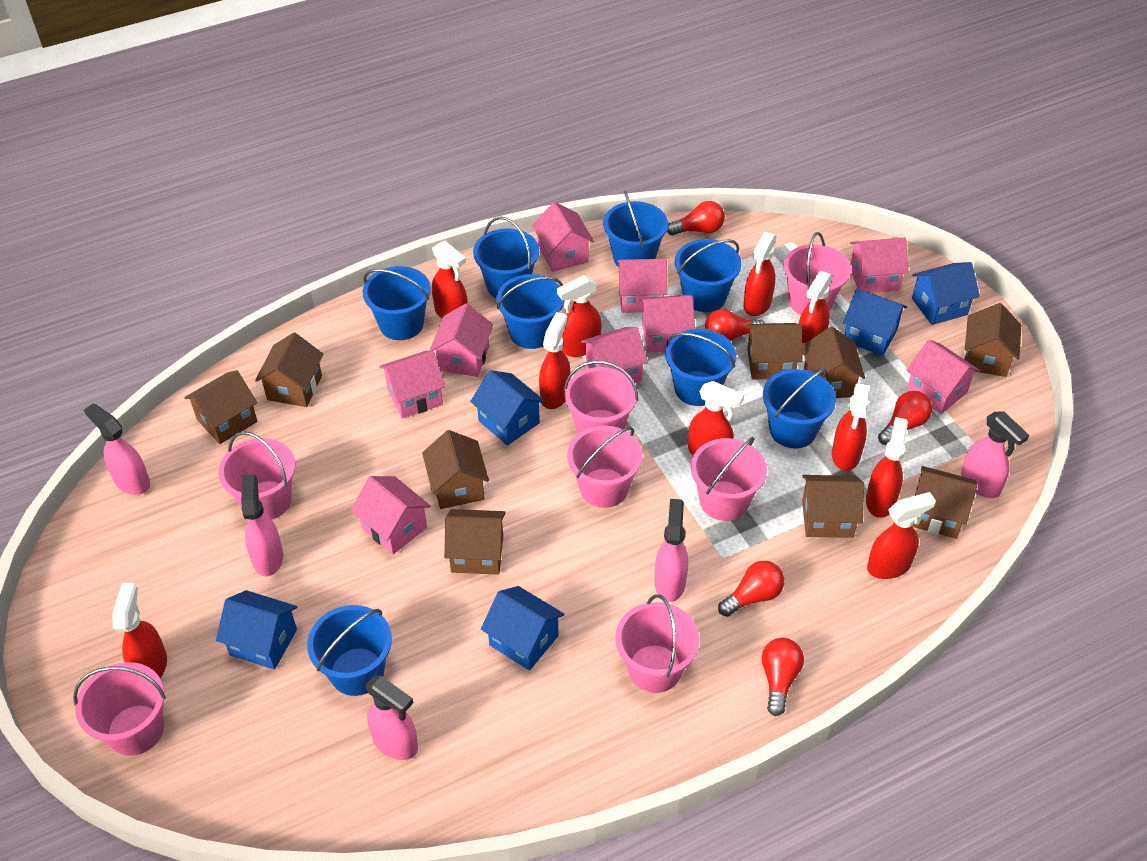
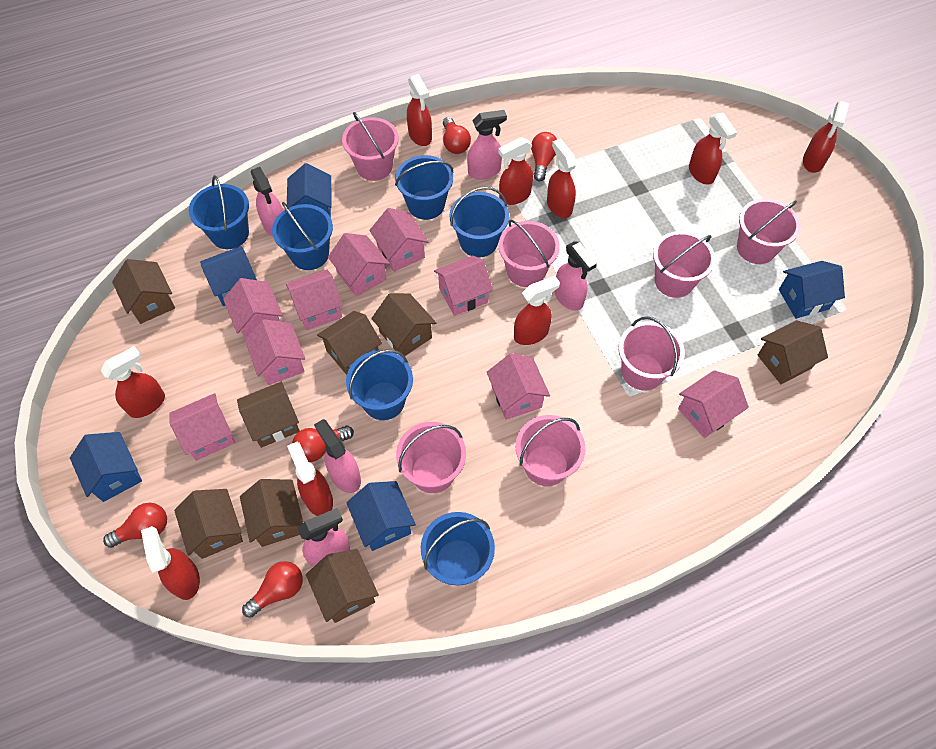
blue bucket: 8 -> 6
brown house: 9 -> 8
red spray bottle: 10 -> 9

